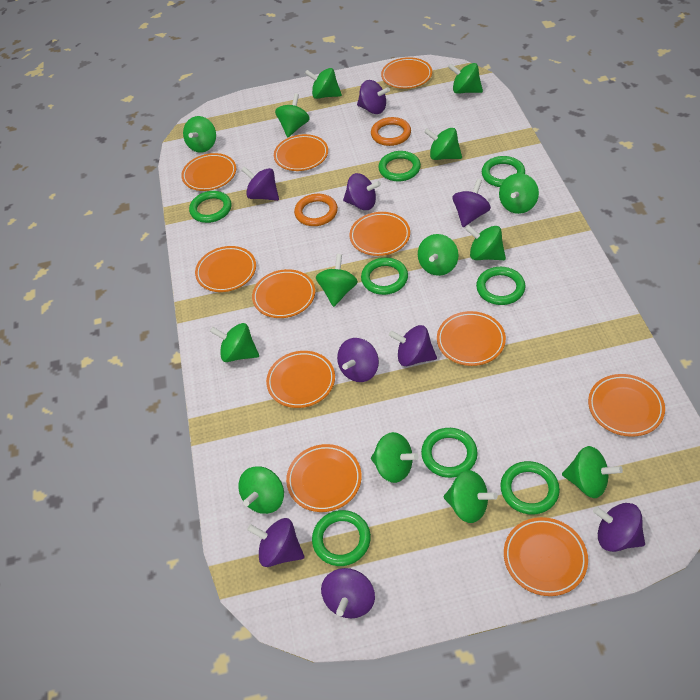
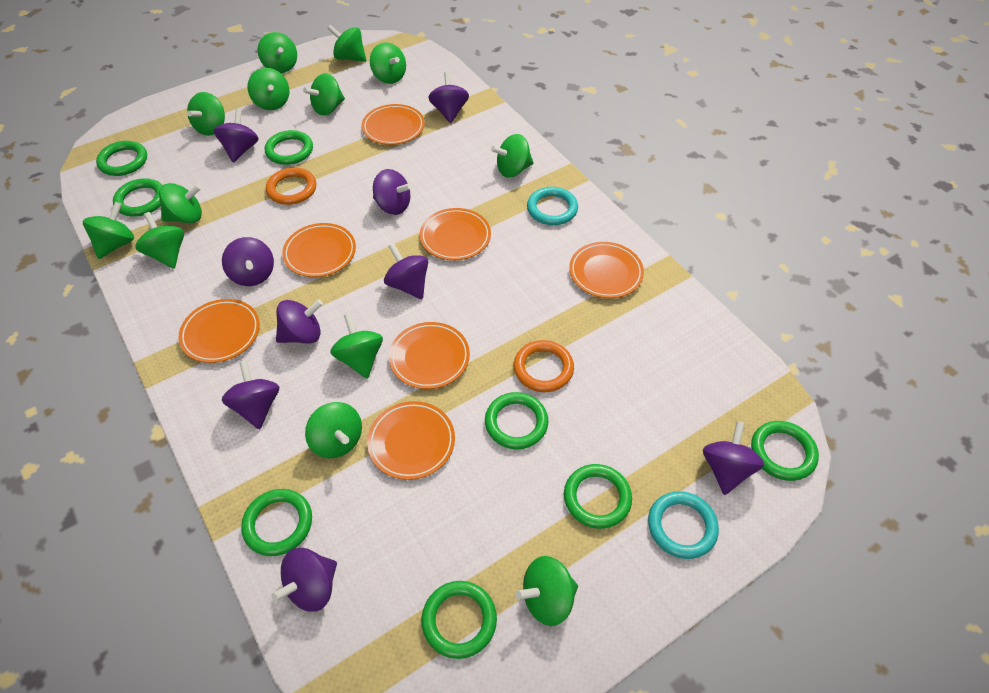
green spinning top: 14 -> 13
orange plate: 11 -> 7
turquoise ring: 0 -> 2

